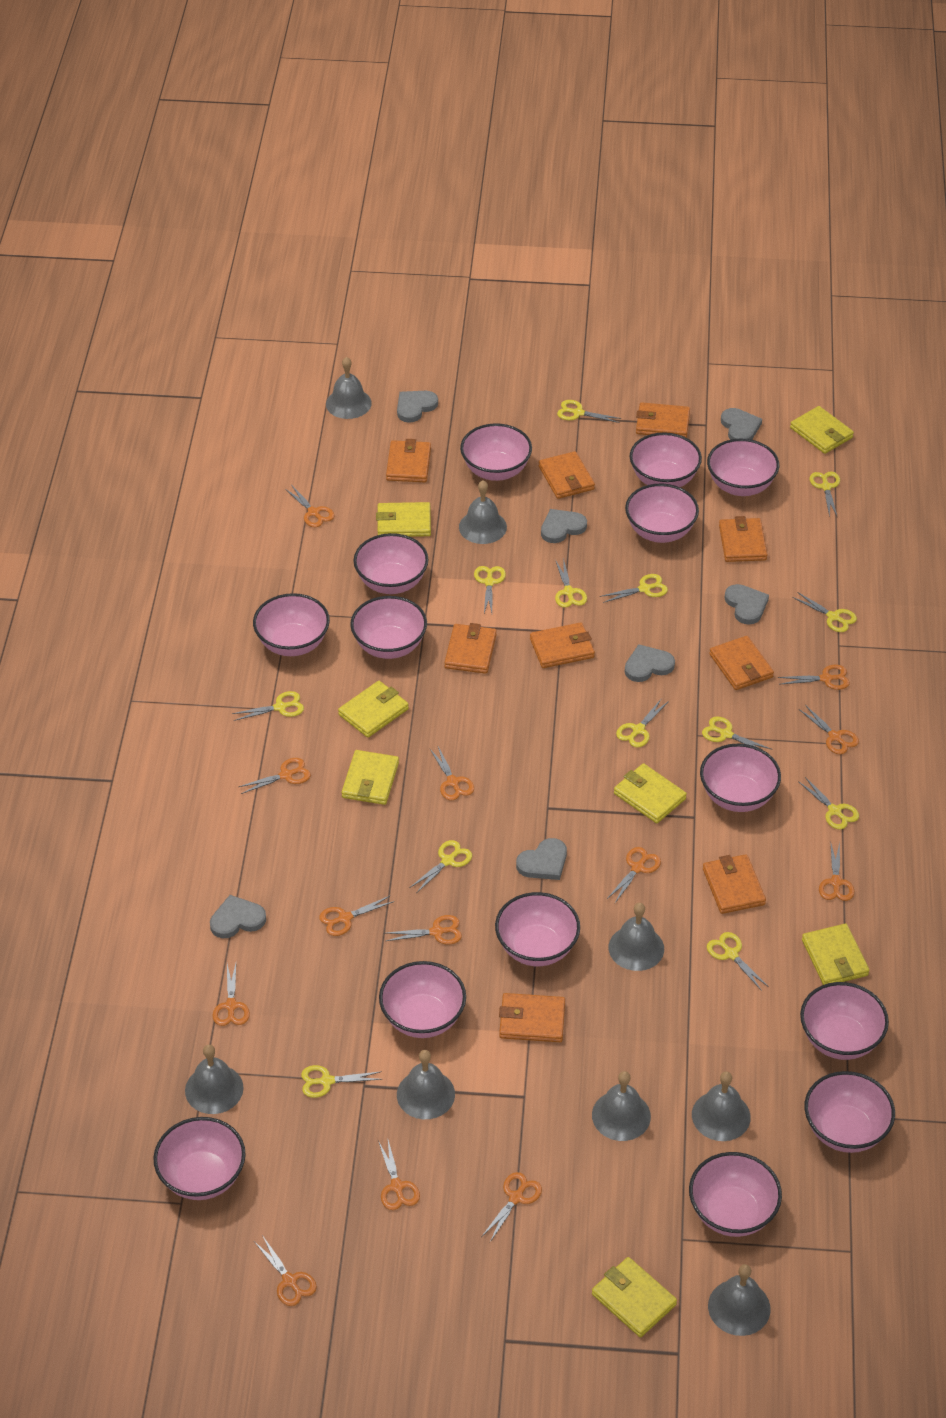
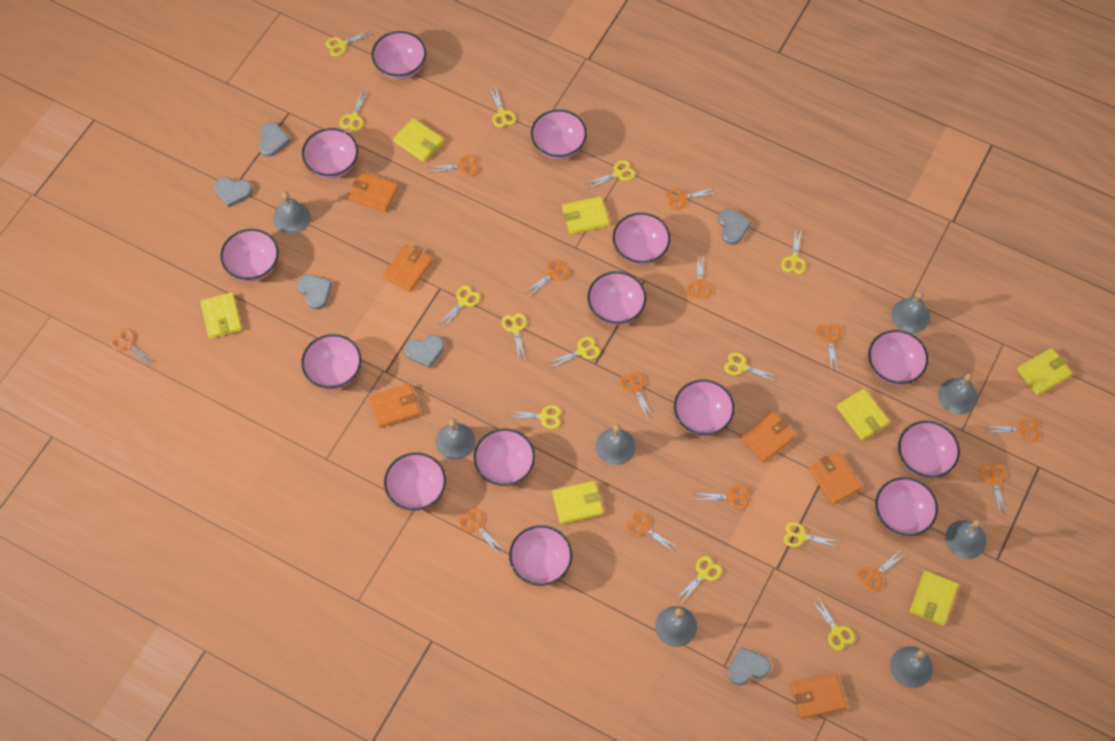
grey heart: 7 -> 6
orange wallet: 9 -> 6

